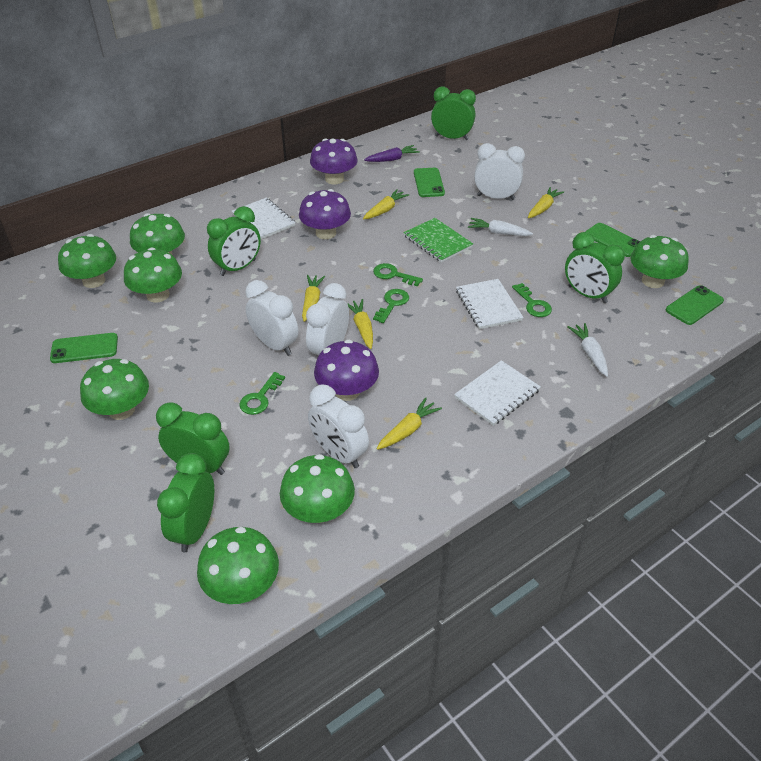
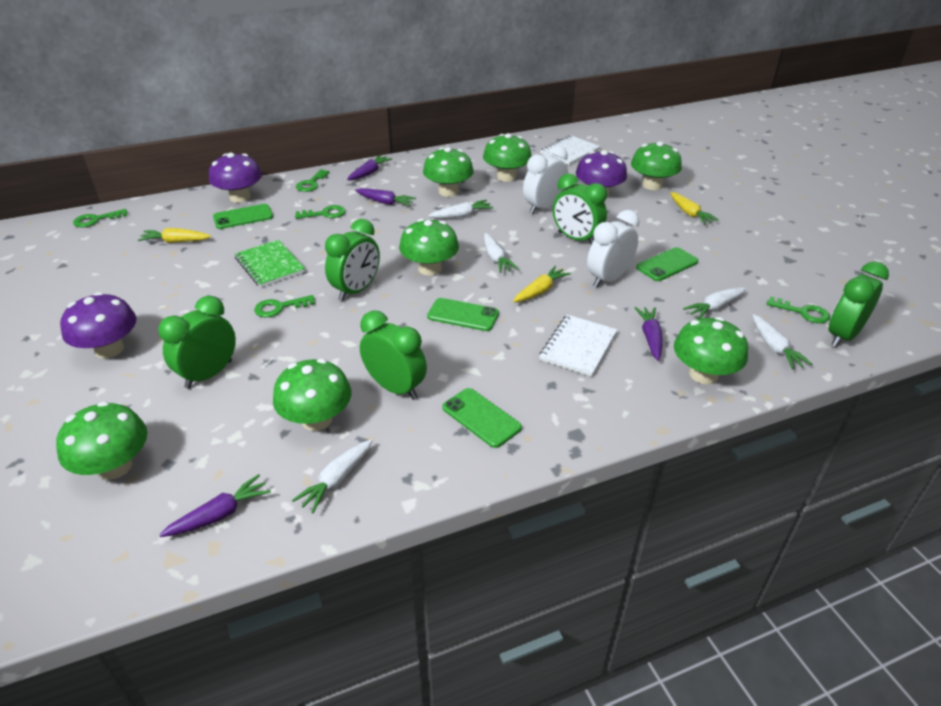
green key: 4 -> 5
purple carrot: 1 -> 4
white carrot: 2 -> 5
white clock: 4 -> 2
white notebook: 3 -> 2
yellow carrot: 5 -> 3

